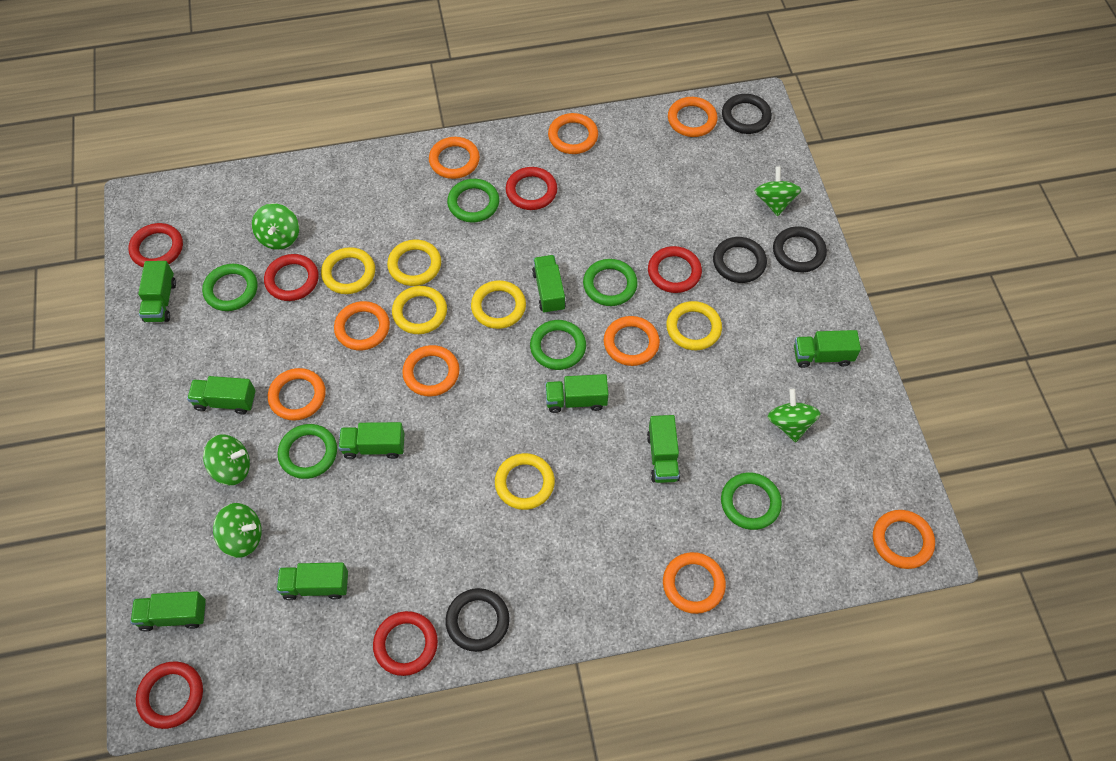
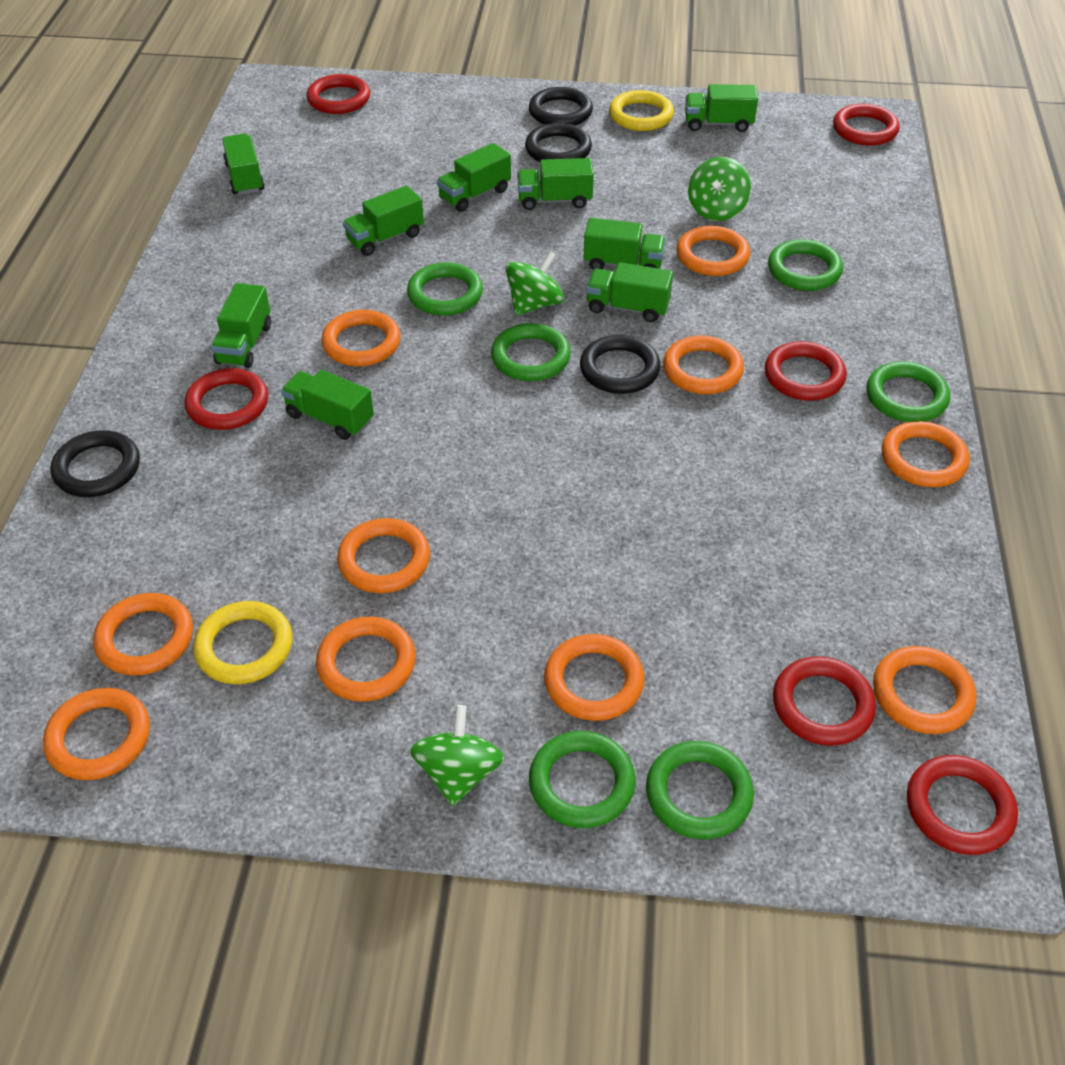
green spinning top: 5 -> 3
orange ring: 9 -> 10
yellow ring: 6 -> 2

